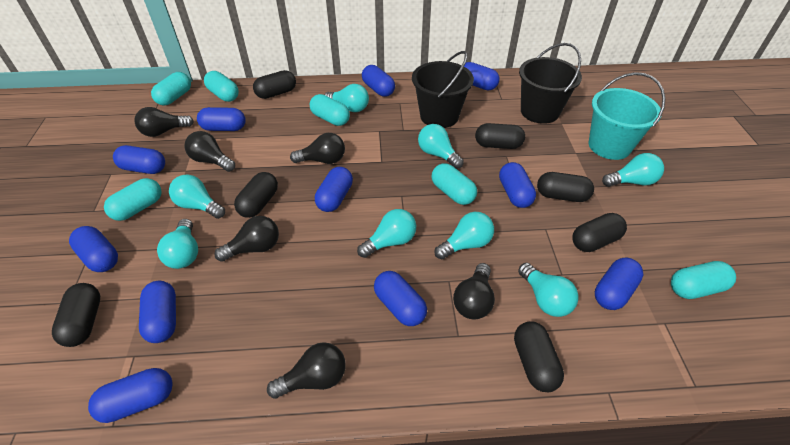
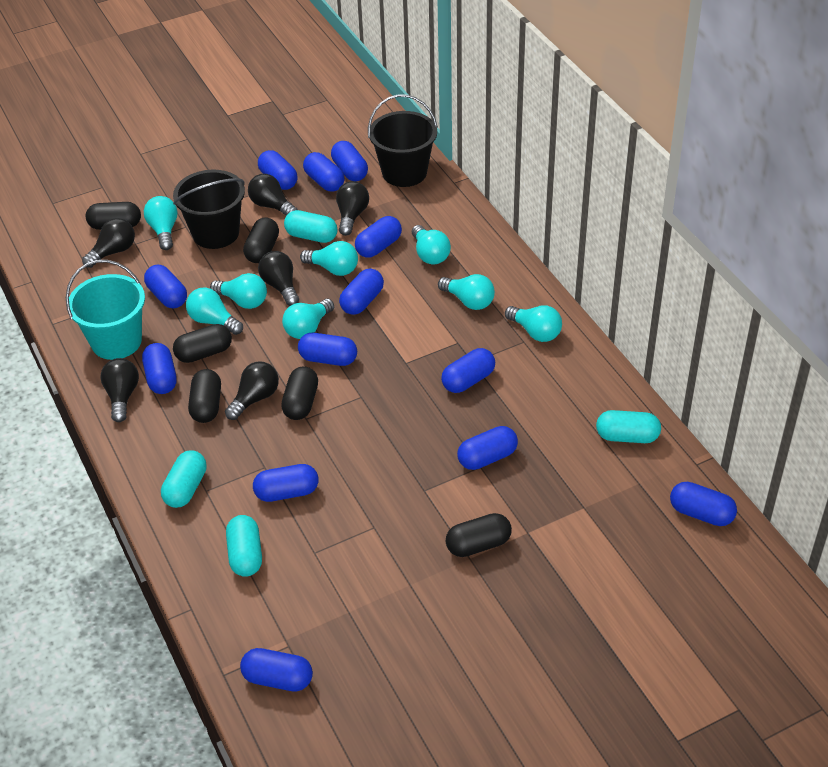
black capsule: 7 -> 6
blue capsule: 11 -> 13
turquoise capsule: 6 -> 4

